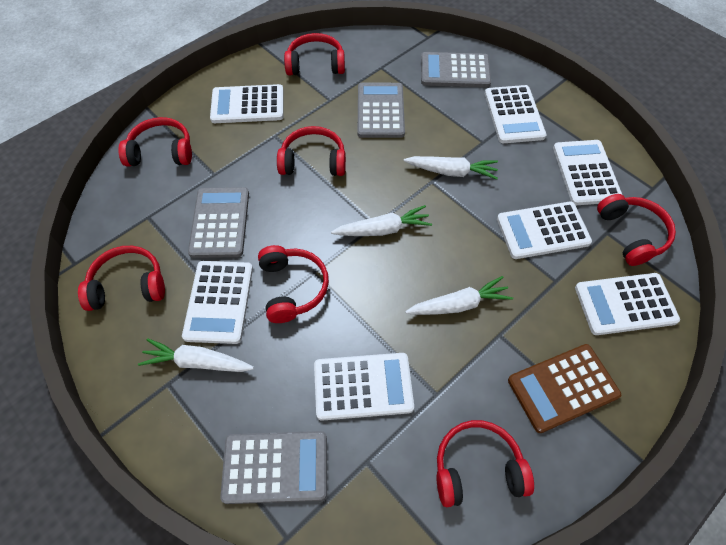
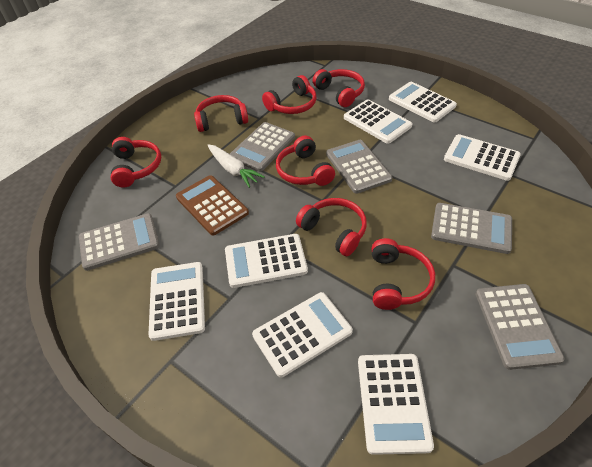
grey calculator: 4 -> 5
white carrot: 4 -> 1

